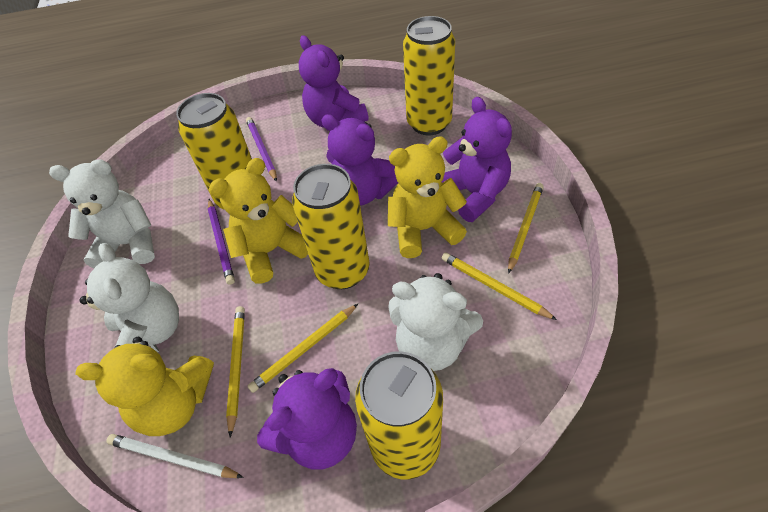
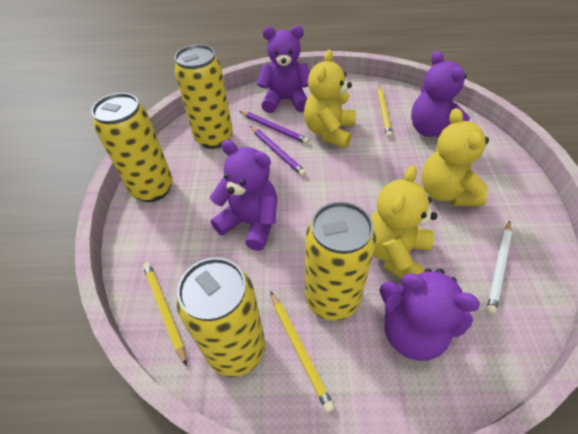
white teddy bear: 3 -> 0
yellow pencil: 4 -> 3

